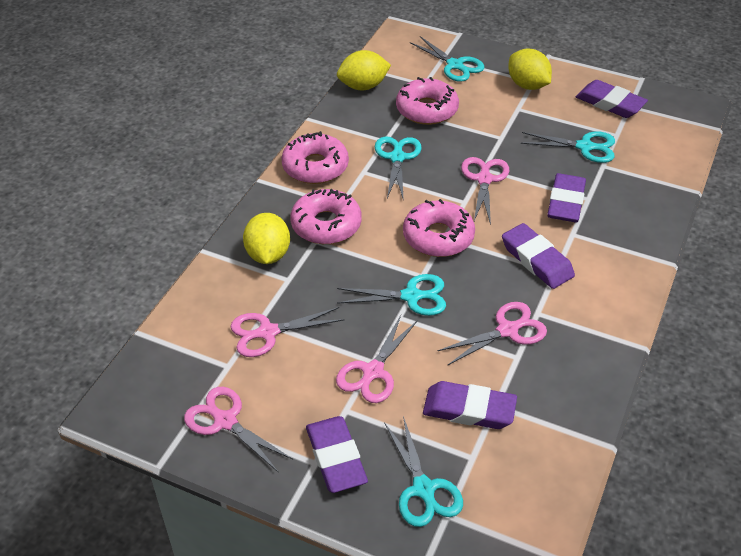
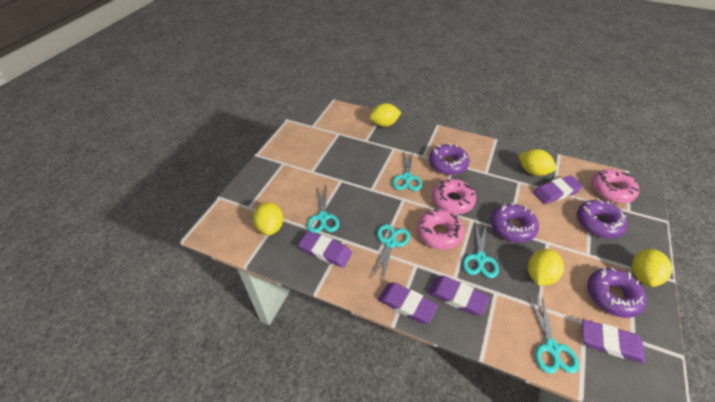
pink donut: 4 -> 3
pink scissors: 5 -> 0
purple donut: 0 -> 4
yellow lemon: 3 -> 5

